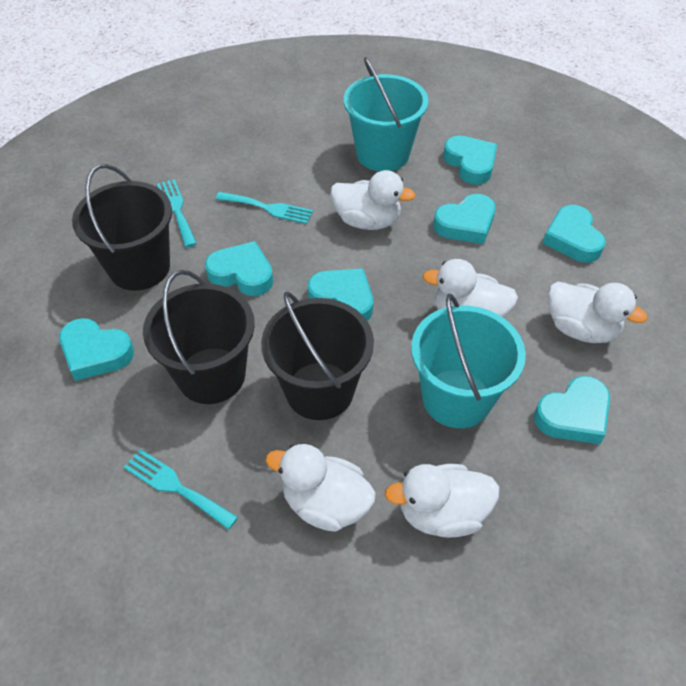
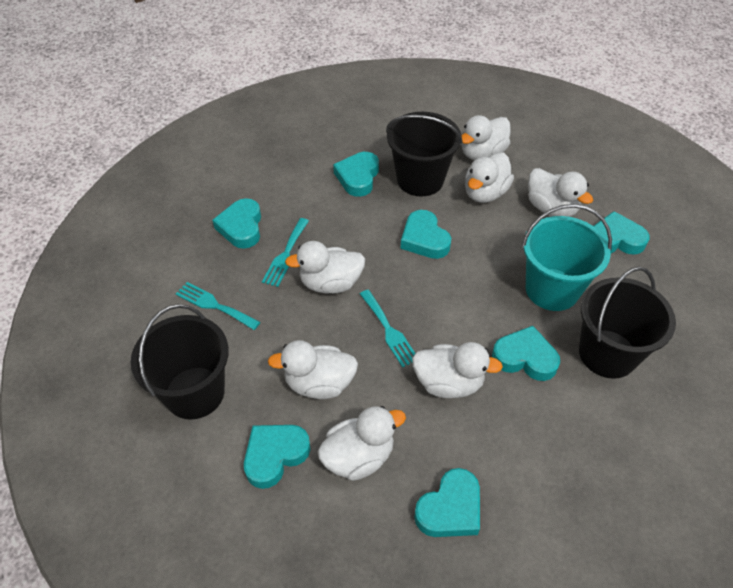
turquoise bucket: 2 -> 1
white duck: 5 -> 7

